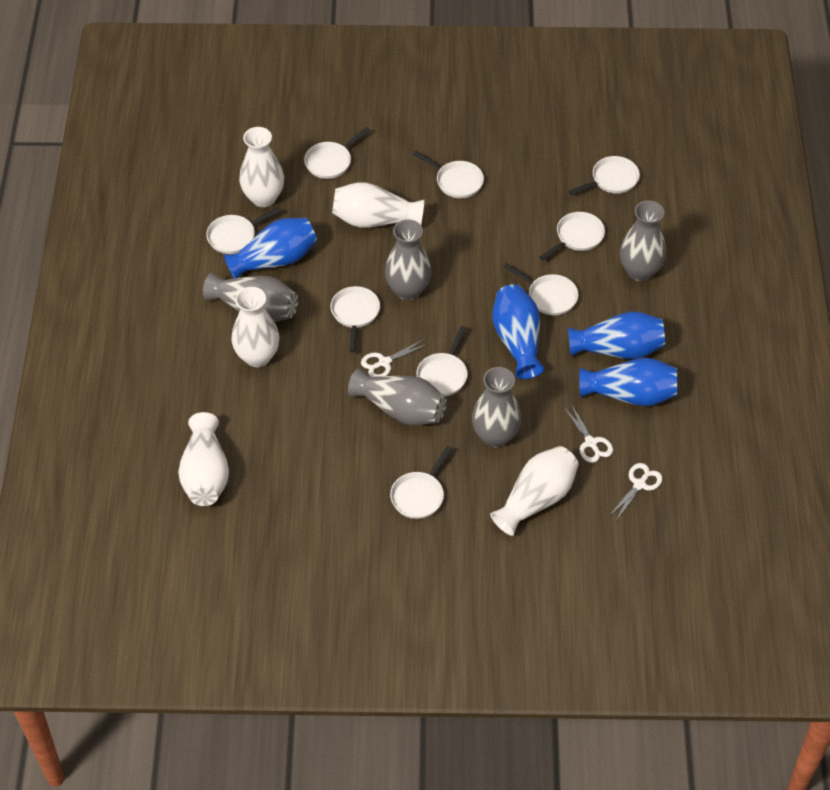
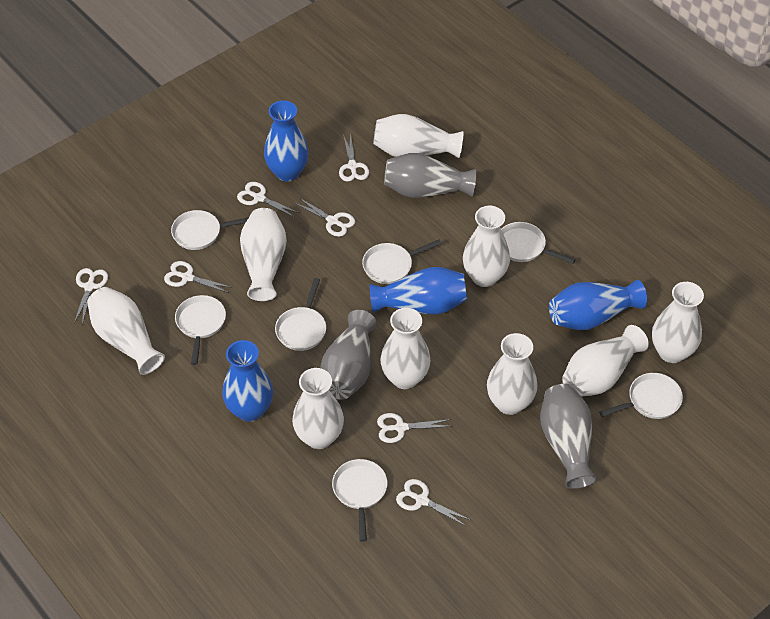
grey vase: 5 -> 3
white pan: 9 -> 7
white scissors: 3 -> 7
white vase: 5 -> 9

